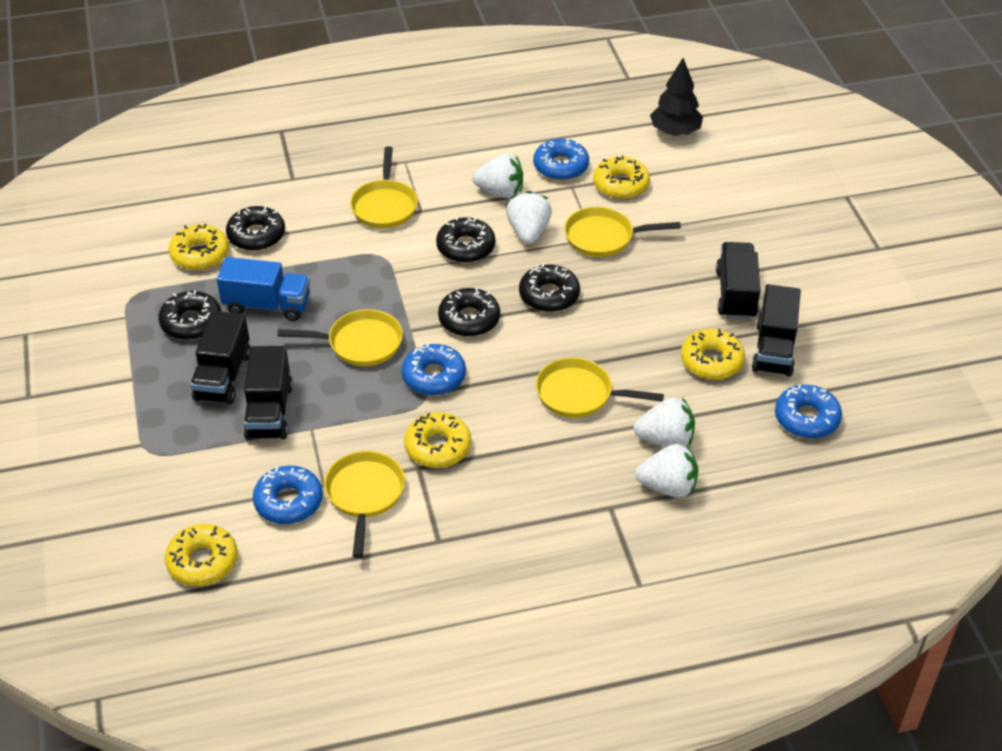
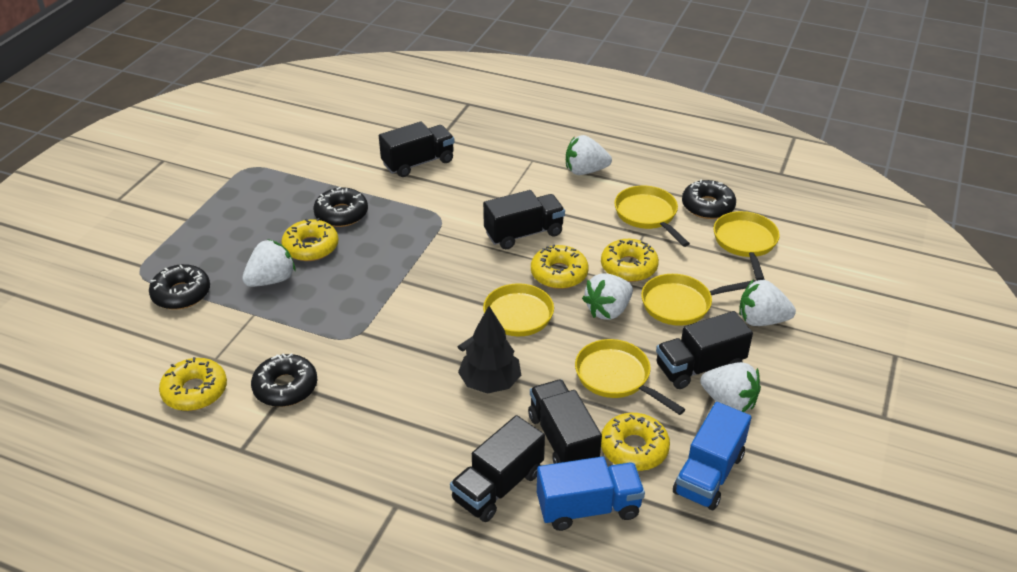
black donut: 5 -> 4
black truck: 4 -> 5
blue donut: 4 -> 0
blue truck: 1 -> 2
white strawberry: 4 -> 5

